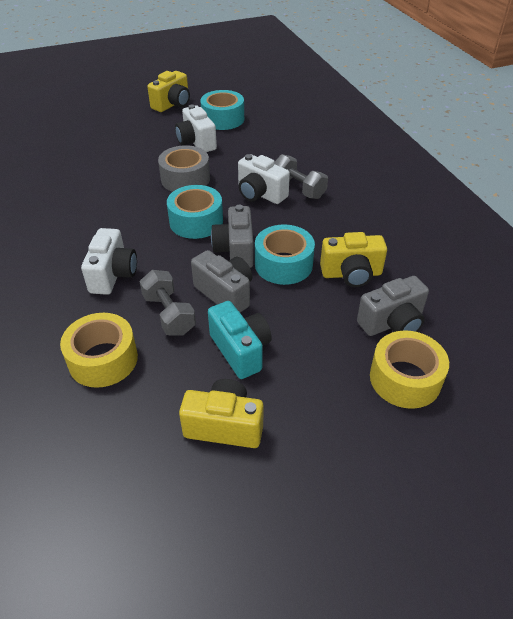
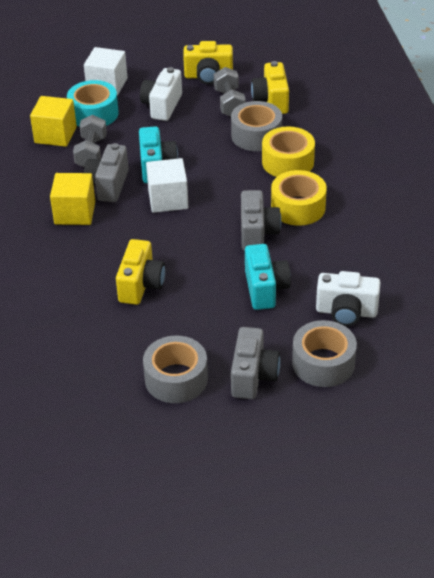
grey tape: 1 -> 3
turquoise camera: 1 -> 2
turquoise tape: 3 -> 1
white camera: 3 -> 2
white cube: 0 -> 2
yellow cube: 0 -> 2

